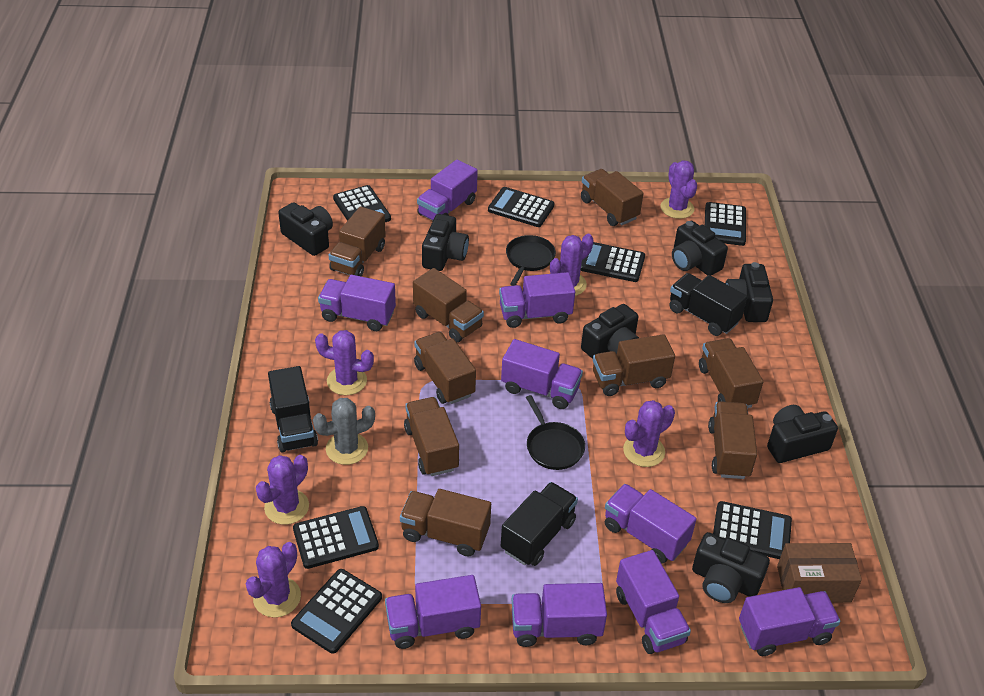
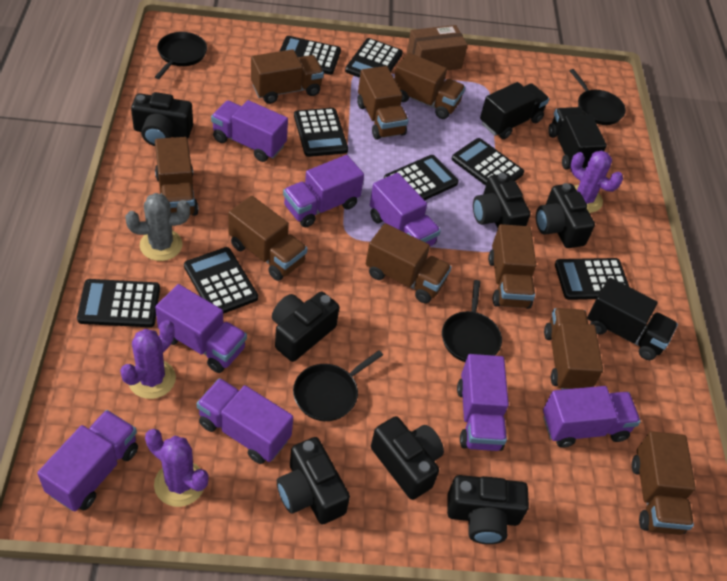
black calculator: 7 -> 8
black pan: 2 -> 4
purple cactus: 6 -> 3
purple truck: 9 -> 8

